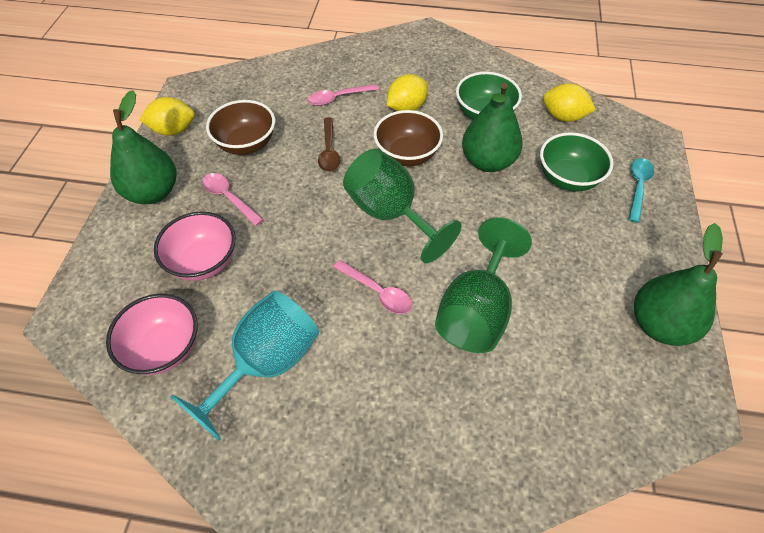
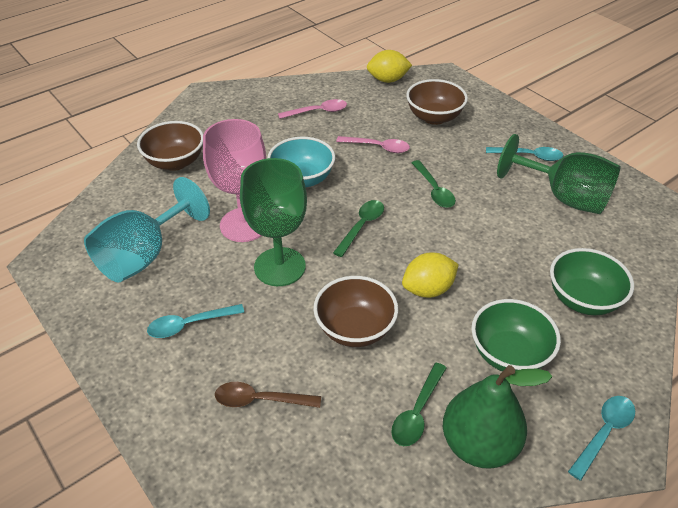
brown bowl: 2 -> 3
green pear: 3 -> 1
green spoon: 0 -> 3
pink bowl: 2 -> 0
pink goblet: 0 -> 1
pink spoon: 3 -> 2
turquoise bowl: 0 -> 1
turquoise spoon: 1 -> 3
yellow lemon: 3 -> 2

